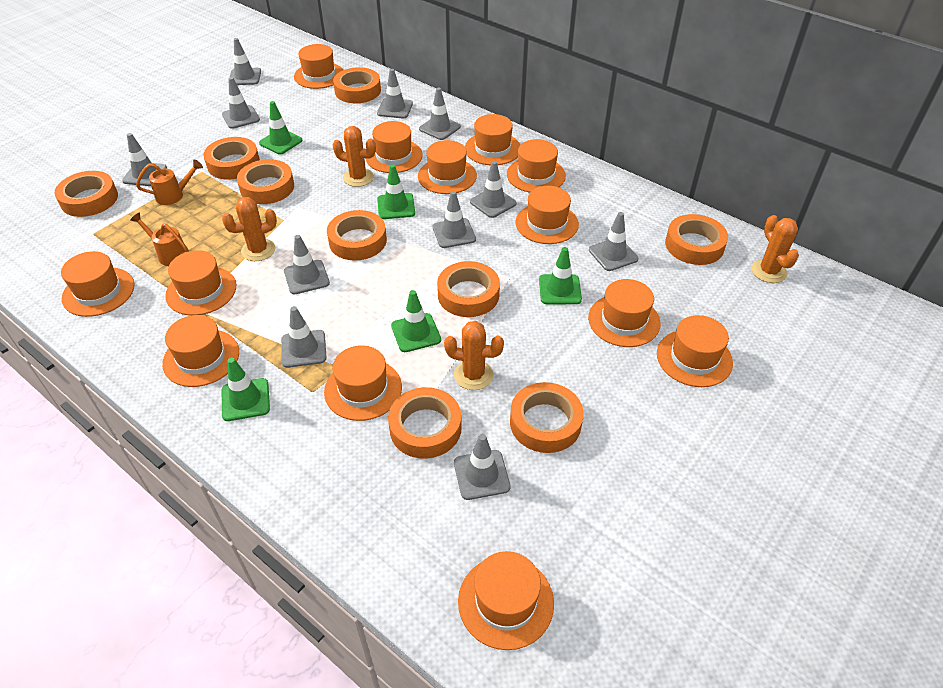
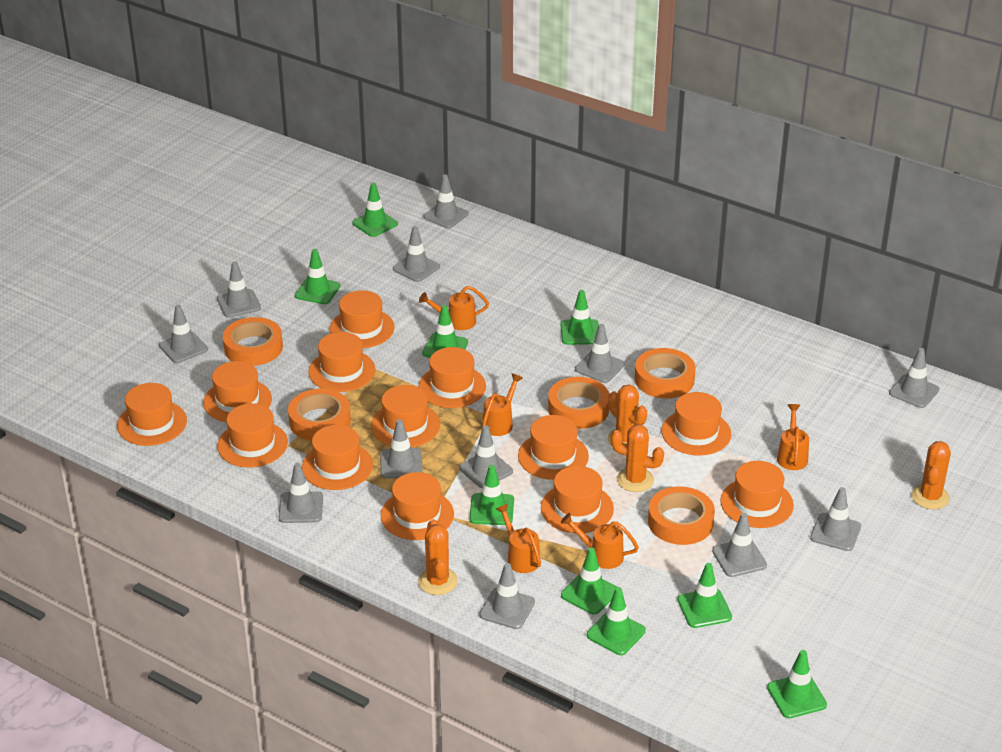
green traffic cone: 5 -> 9
grey traffic cone: 11 -> 12
orange tape: 9 -> 5
orange watering can: 2 -> 5

